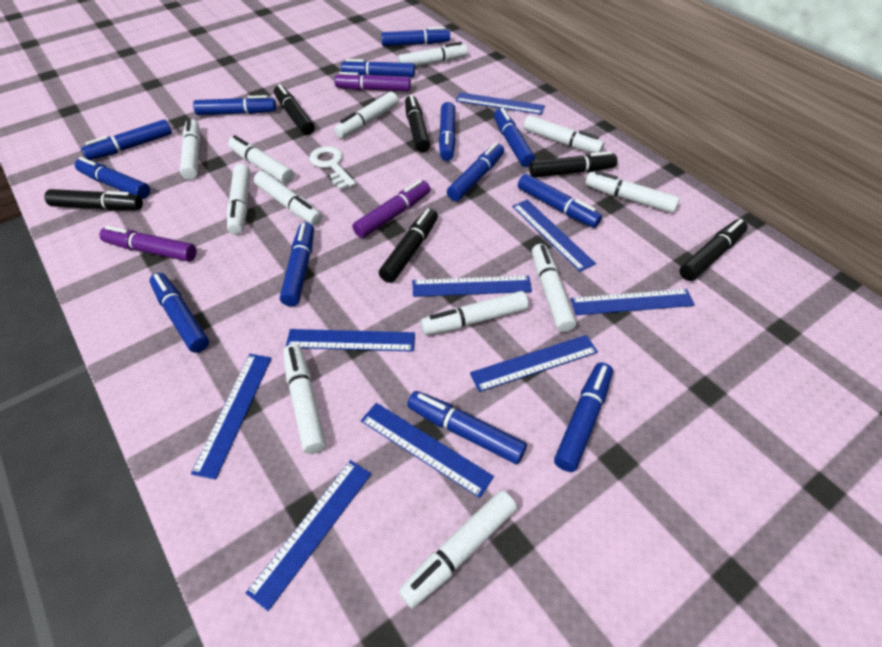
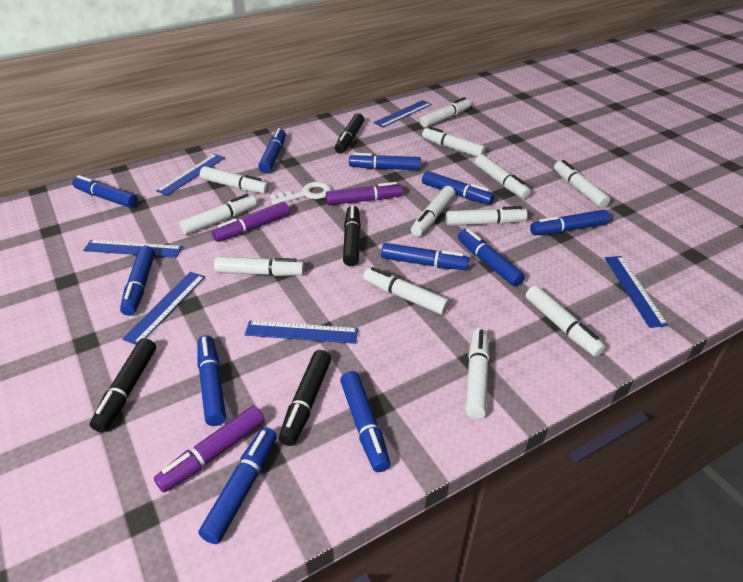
black marker: 6 -> 4
blue marker: 13 -> 11
blue ruler: 9 -> 6

